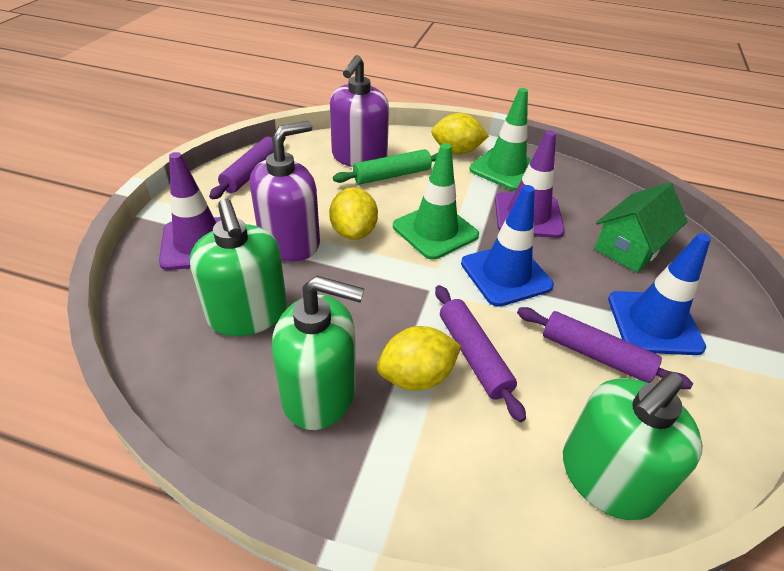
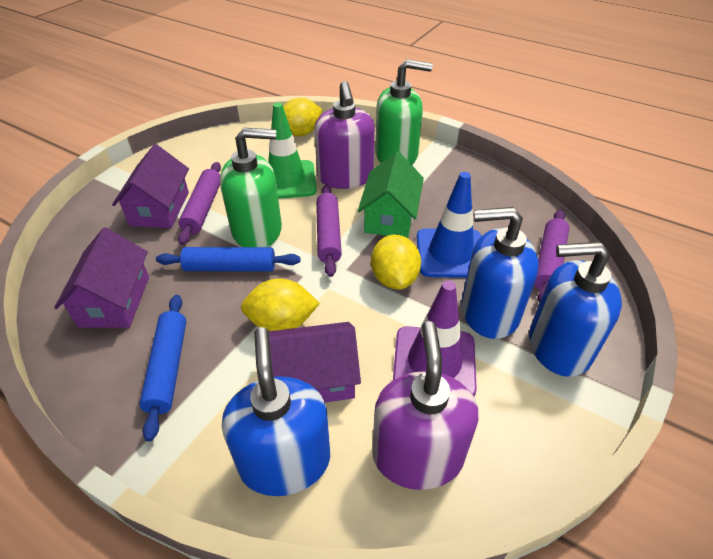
blue rolling pin: 0 -> 2
blue soap dispenser: 0 -> 3
blue traffic cone: 2 -> 1
green rolling pin: 1 -> 0
green soap dispenser: 3 -> 2
green traffic cone: 2 -> 1
purple house: 0 -> 3
purple traffic cone: 2 -> 1

